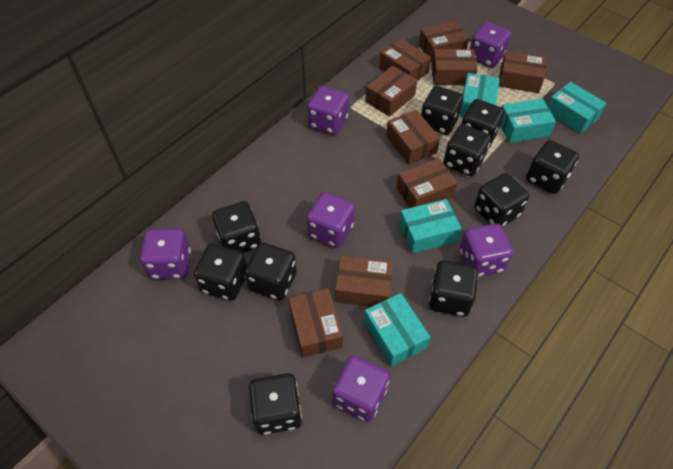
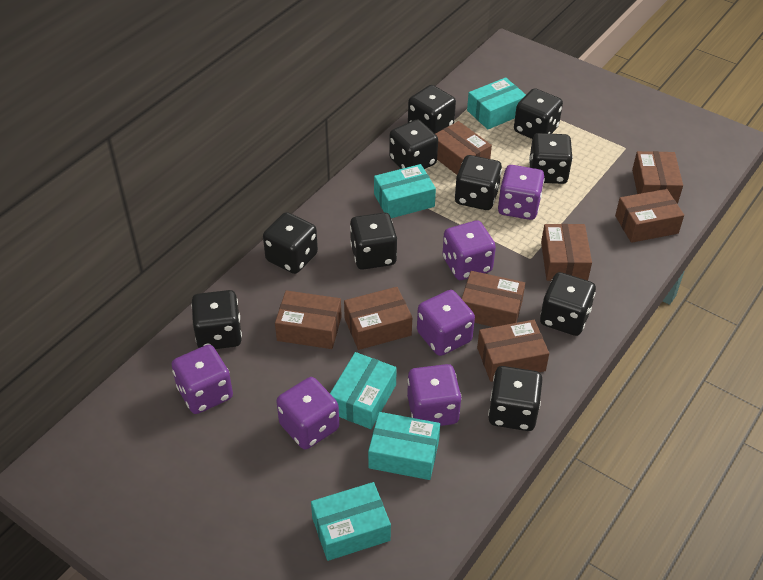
brown box: 9 -> 8

